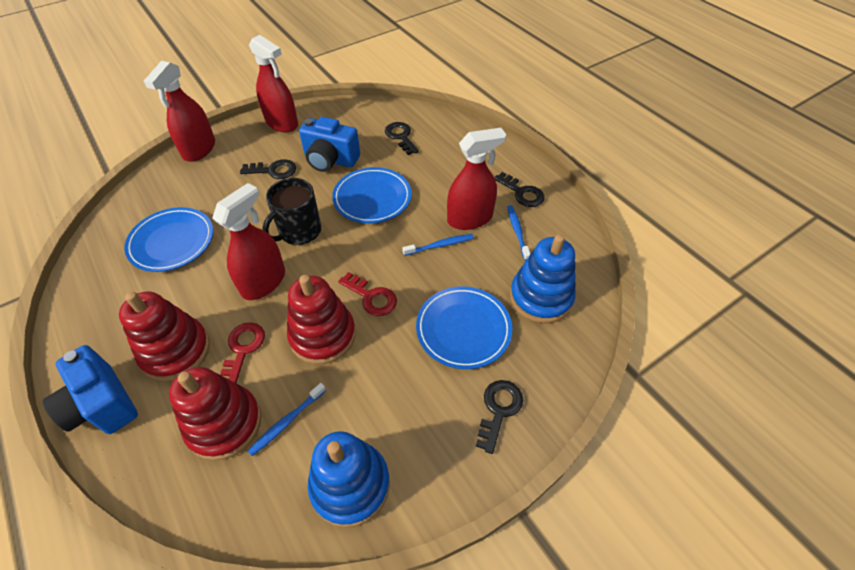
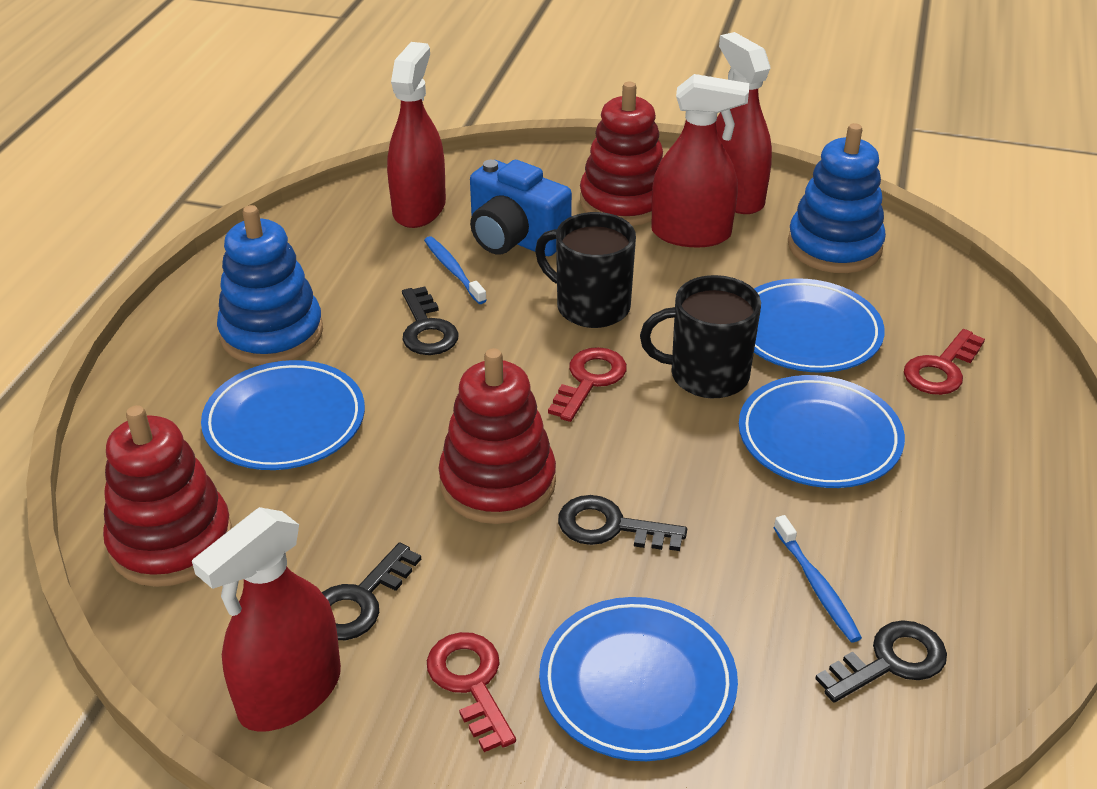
black mug: 1 -> 2
blue camera: 2 -> 1
blue plate: 3 -> 4
blue toothbrush: 3 -> 2
red key: 2 -> 3

